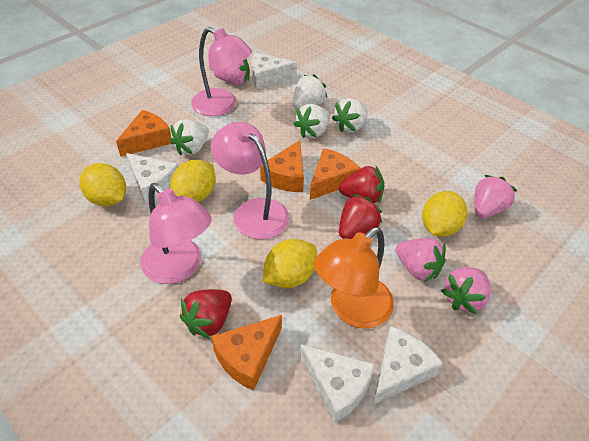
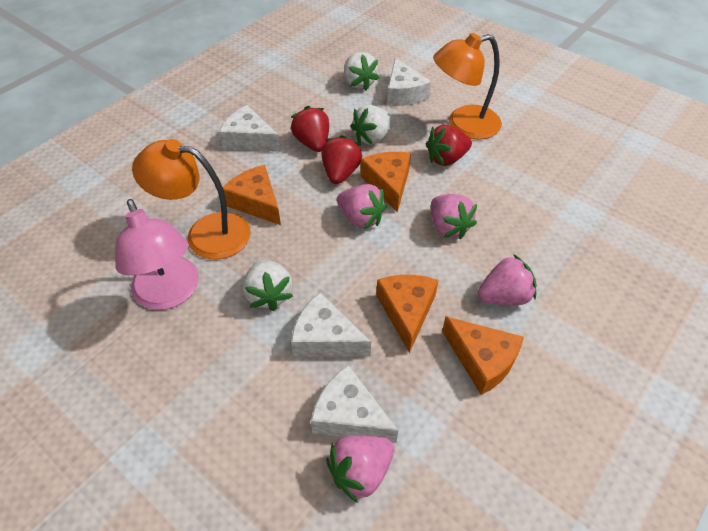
orange lamp: 1 -> 2
pink lamp: 3 -> 1
white strawberry: 4 -> 3
yellow lemon: 4 -> 0

